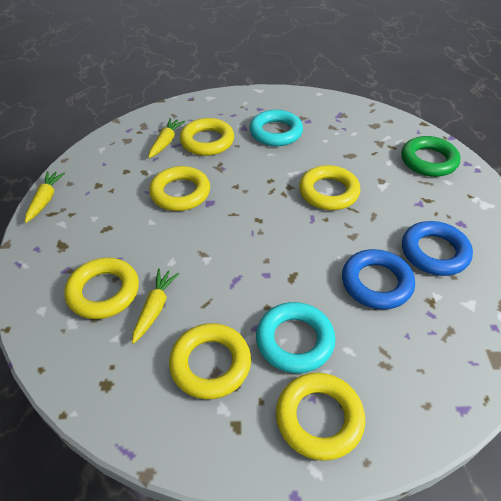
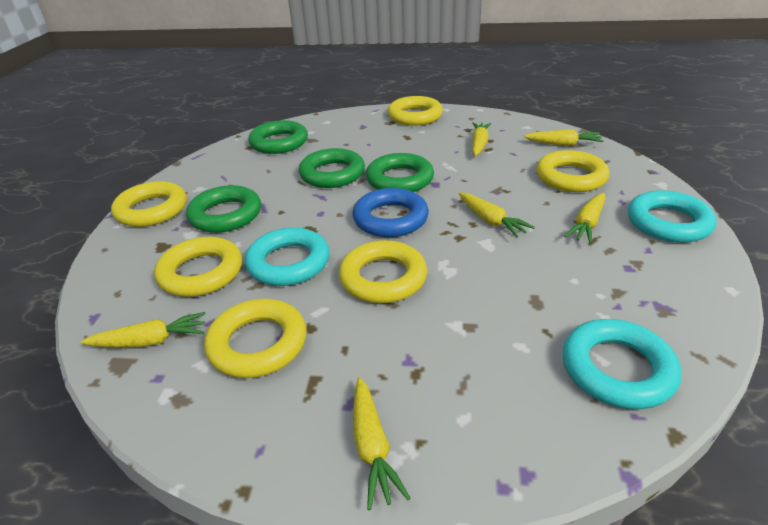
blue ring: 2 -> 1
green ring: 1 -> 4
turquoise ring: 2 -> 3
yellow carrot: 3 -> 6

